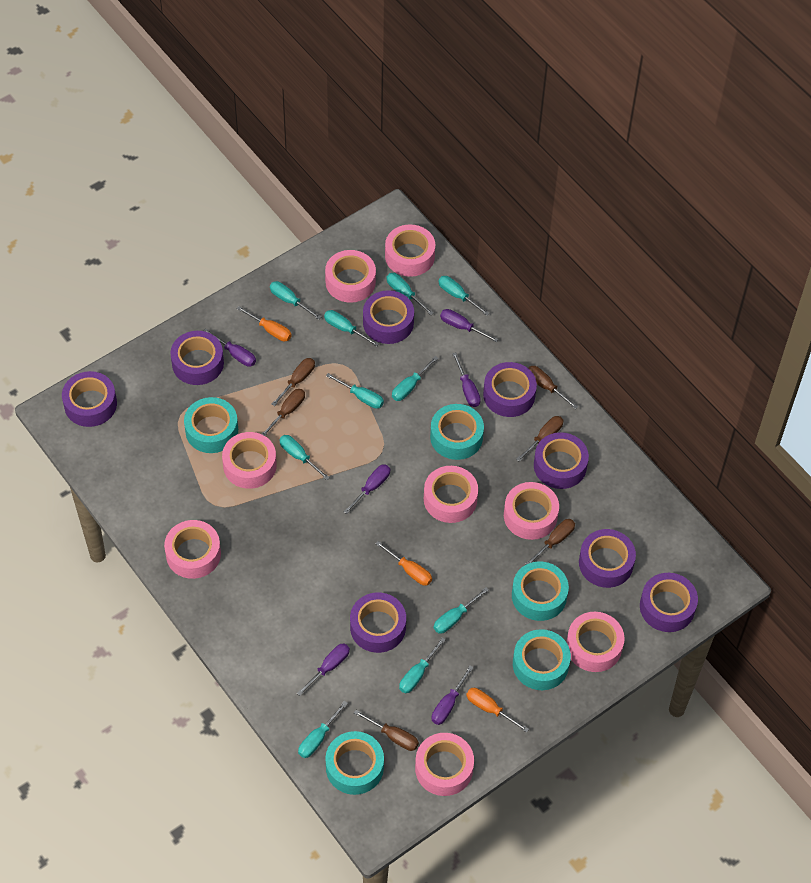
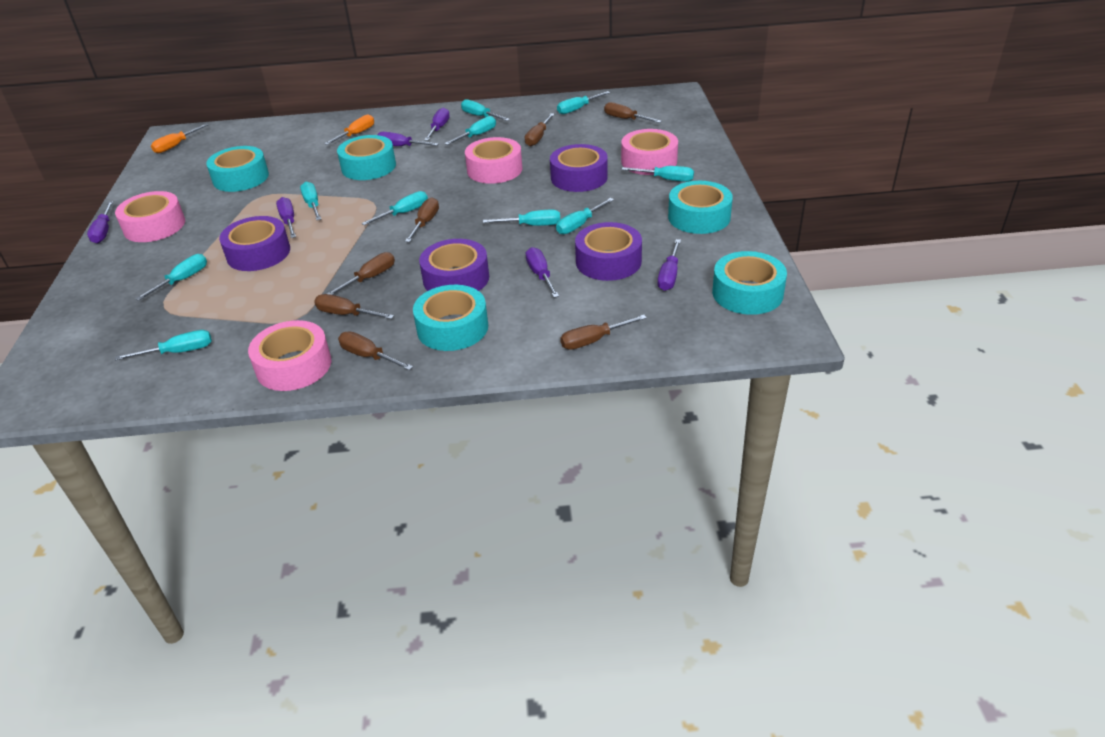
brown screwdriver: 6 -> 7
orange screwdriver: 3 -> 2
pink tape: 8 -> 4
purple tape: 8 -> 4

